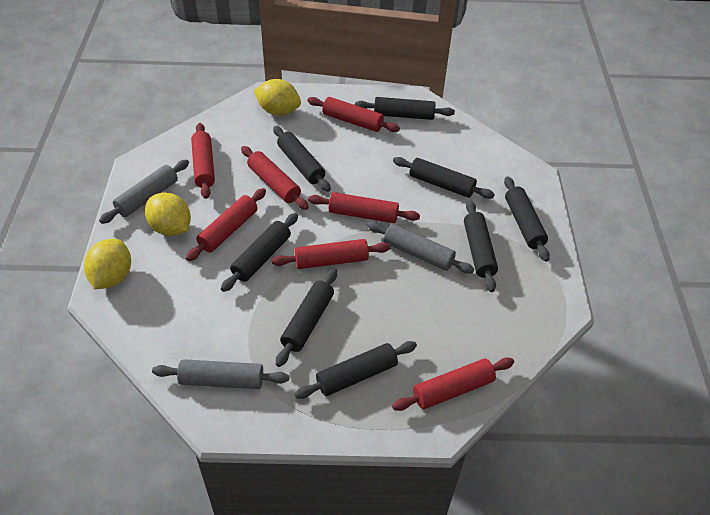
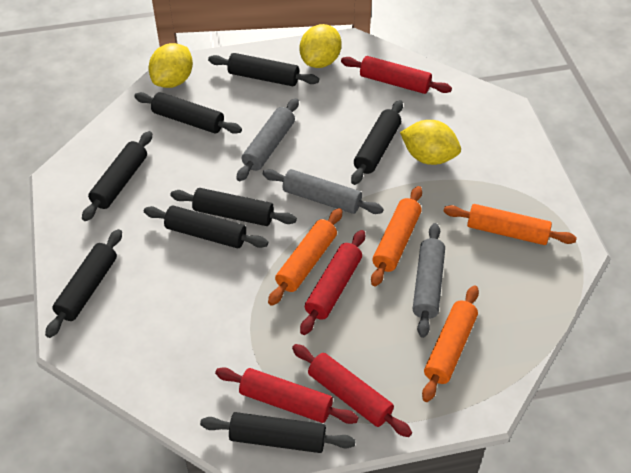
orange rolling pin: 0 -> 4
red rolling pin: 7 -> 4

